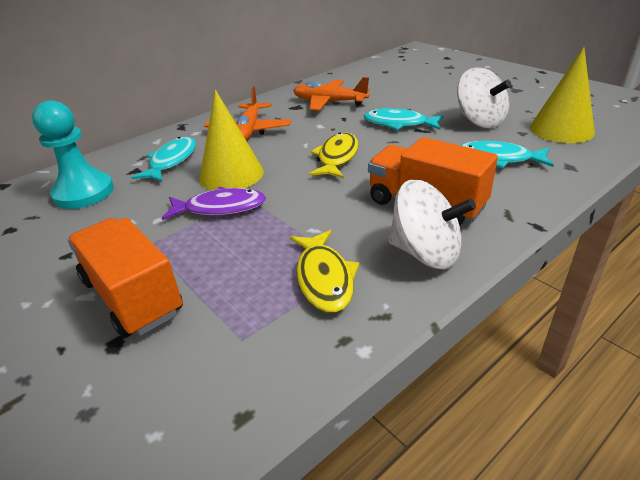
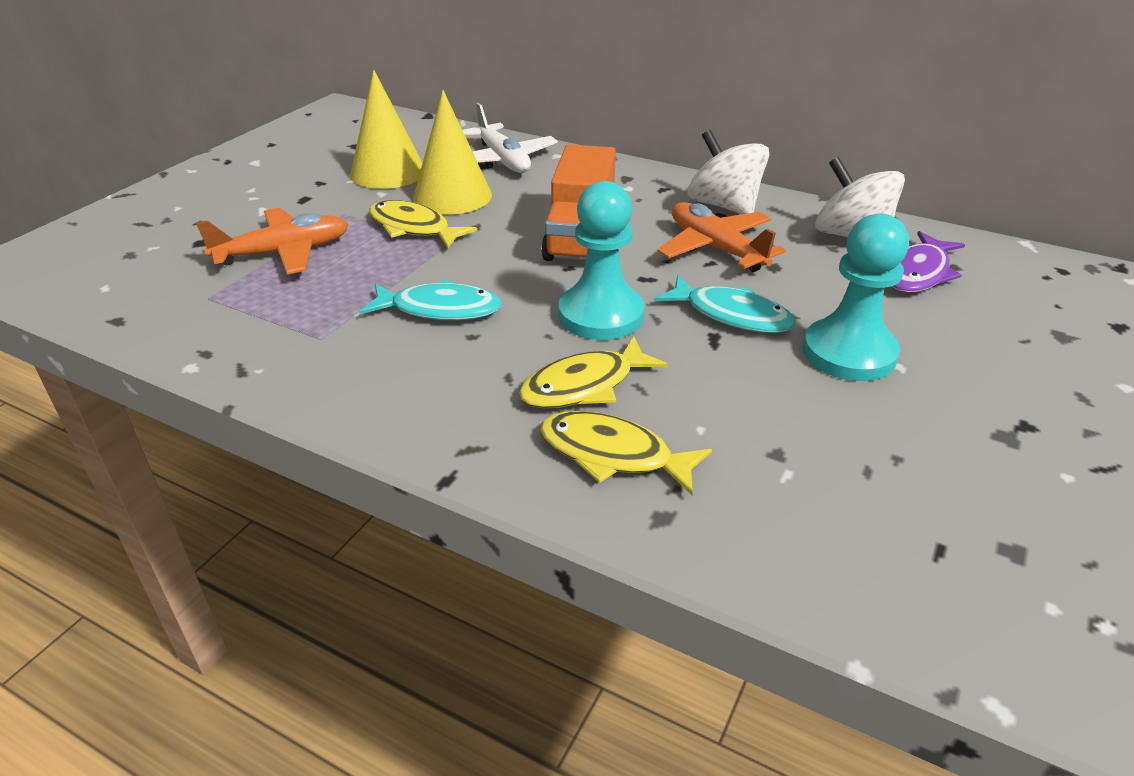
orange truck: 2 -> 1
turquoise fish: 3 -> 2
turquoise pawn: 1 -> 2
white plane: 0 -> 1
yellow fish: 2 -> 3

